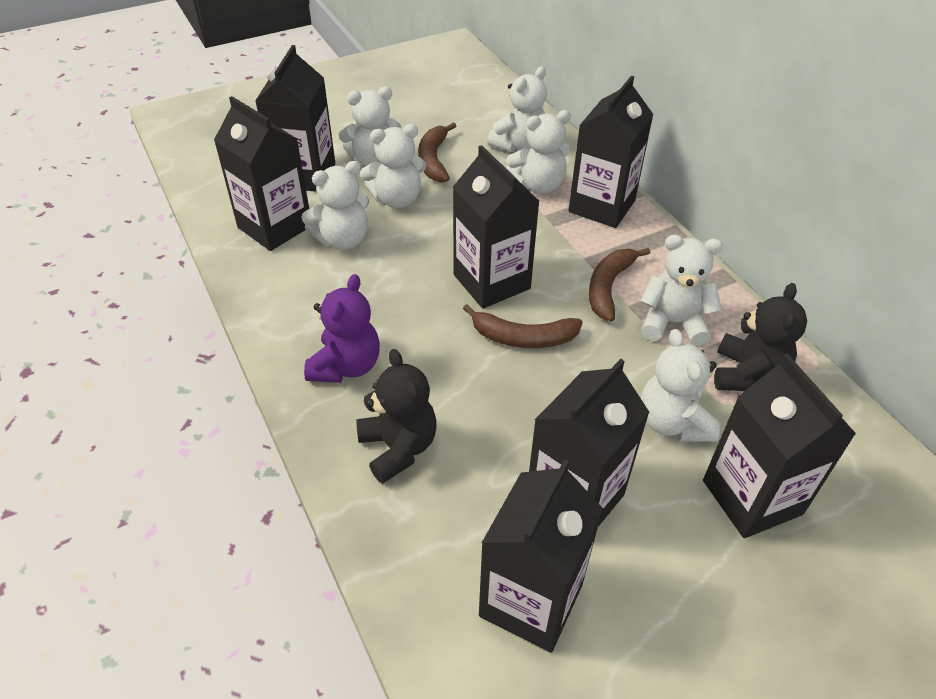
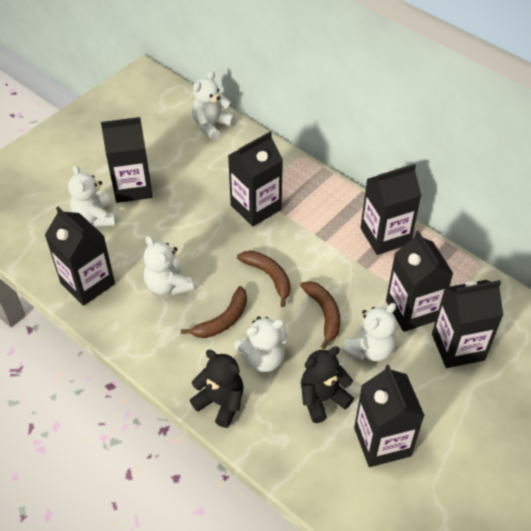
purple teddy bear: 1 -> 0
white teddy bear: 7 -> 5

